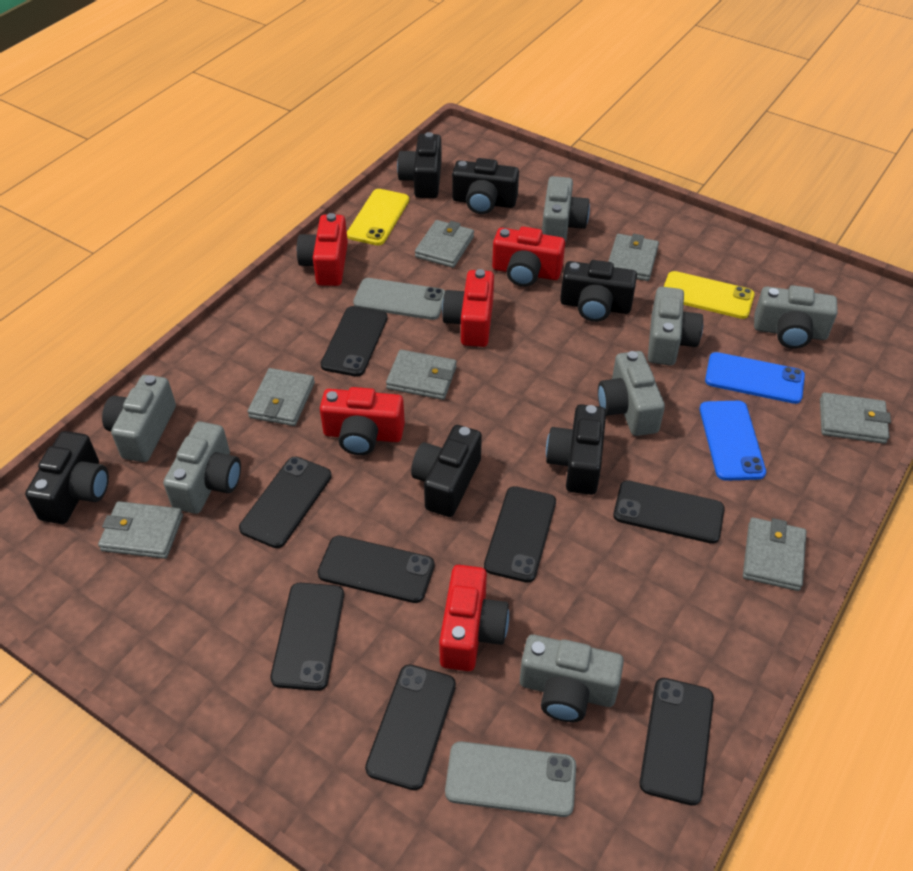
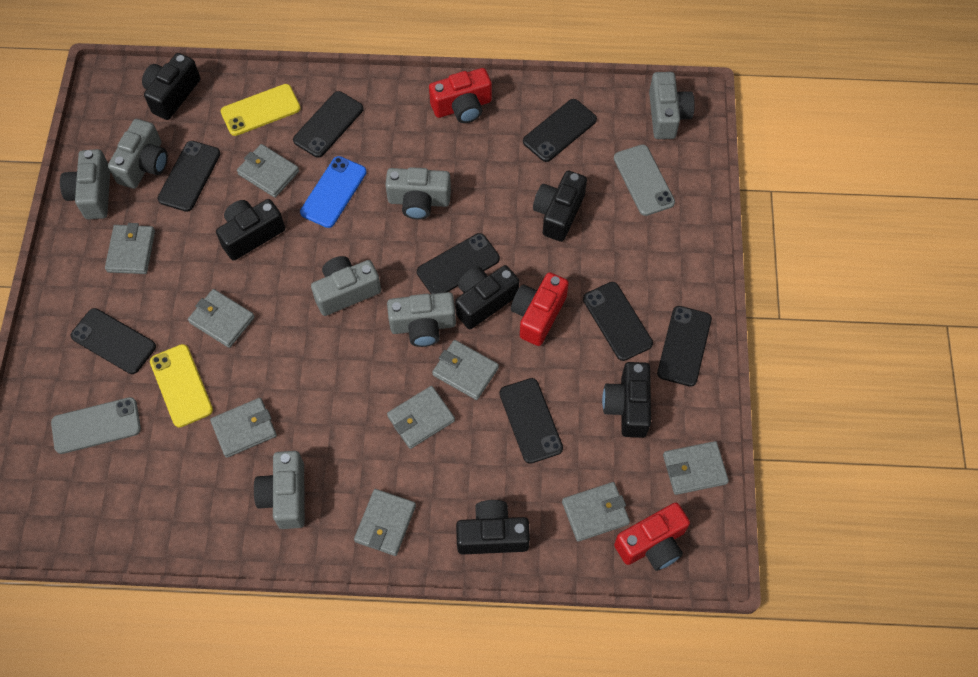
blue phone: 2 -> 1
grey wallet: 7 -> 9
red camera: 5 -> 3

